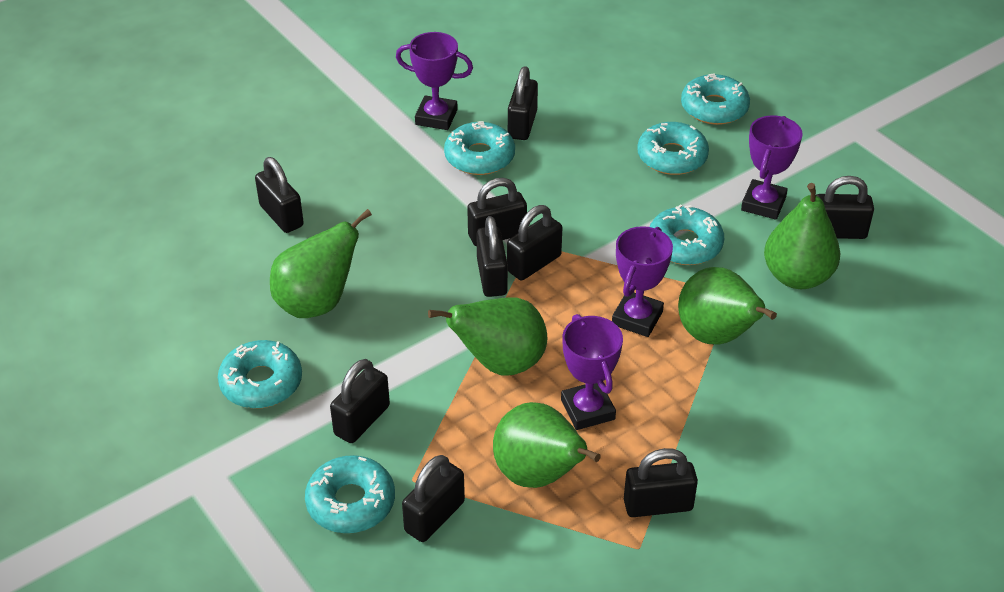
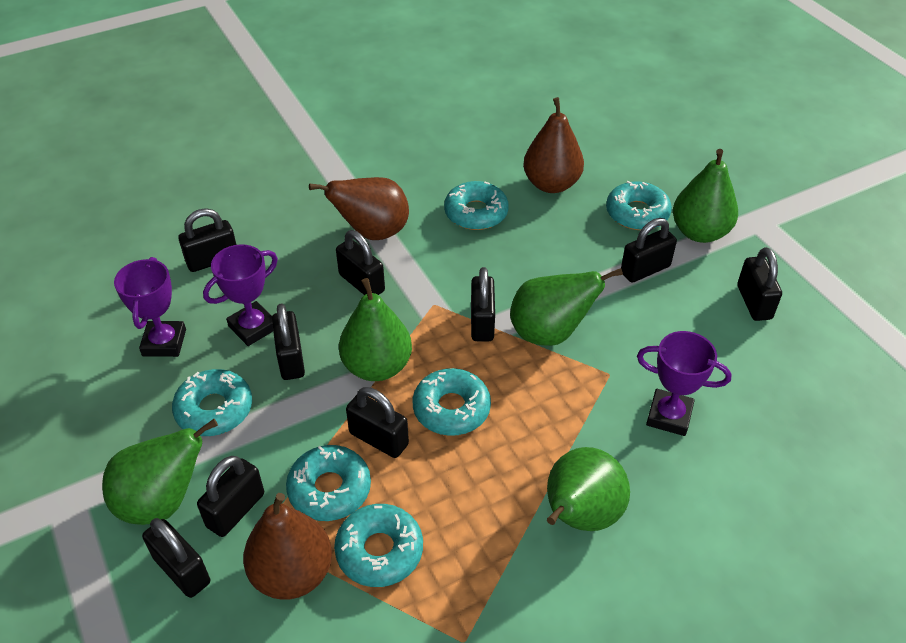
brown pear: 0 -> 3
purple trophy: 4 -> 3

